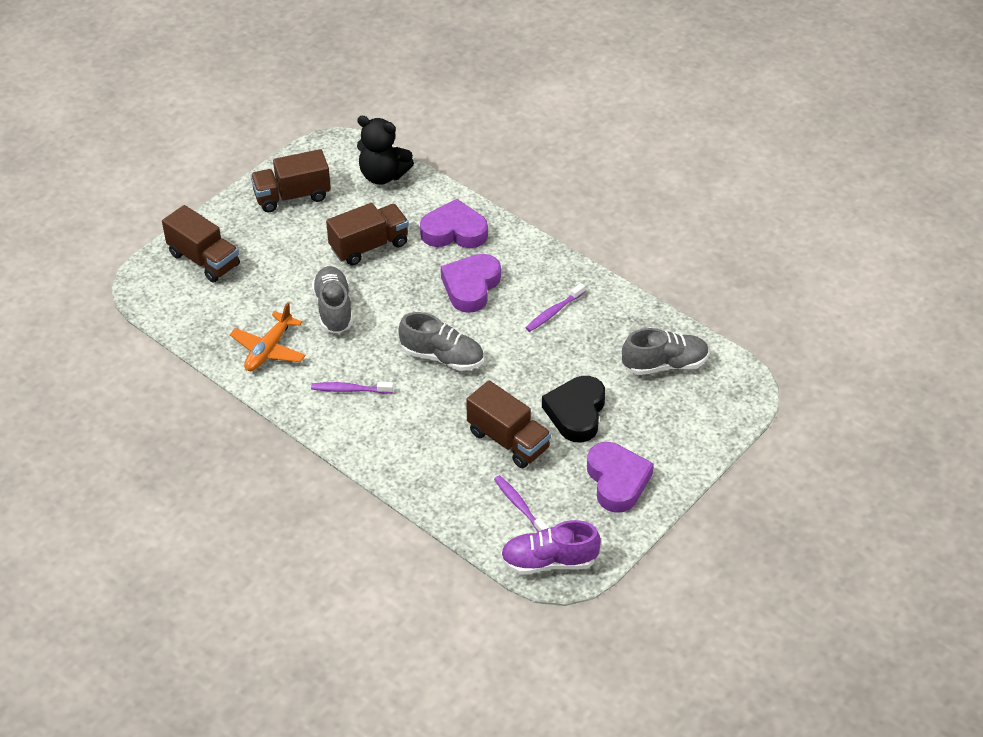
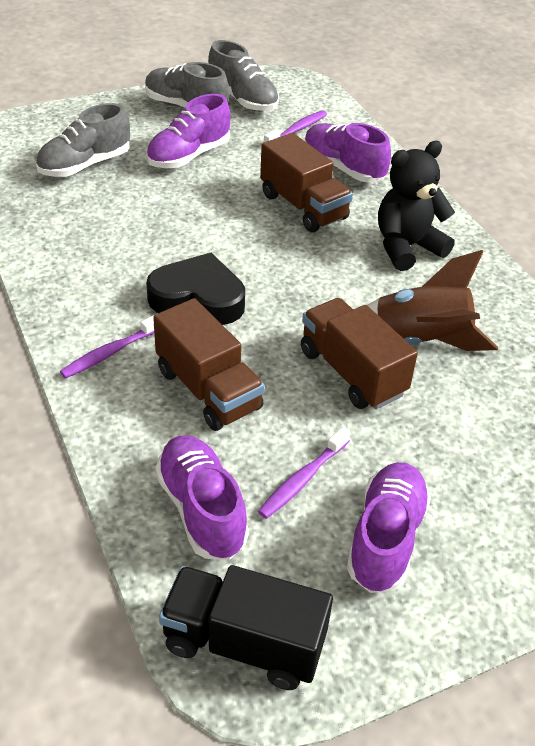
black truck: 0 -> 1
brown rocket: 0 -> 1
brown truck: 4 -> 3
orange plane: 1 -> 0
purple heart: 3 -> 0
purple shoe: 1 -> 4

